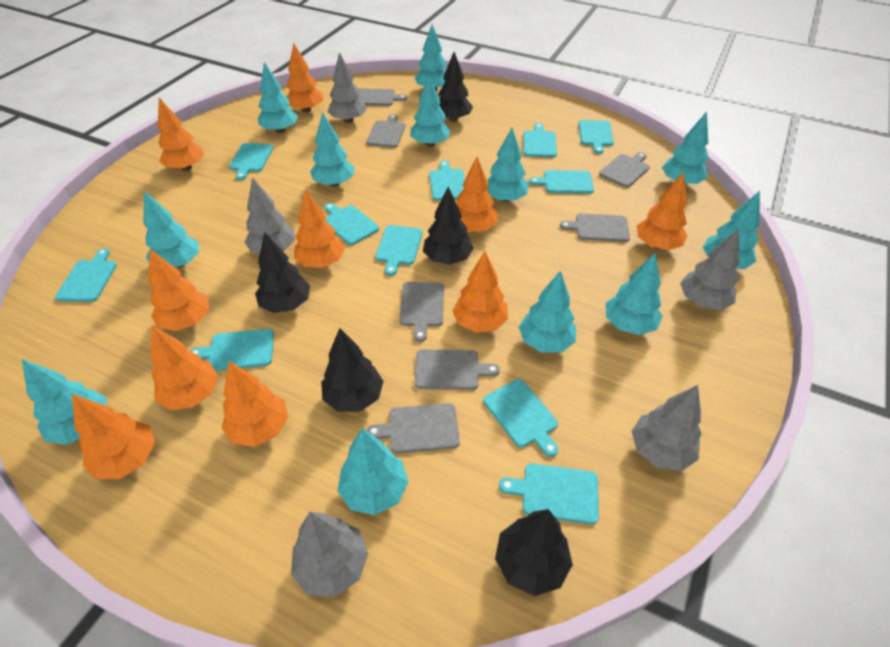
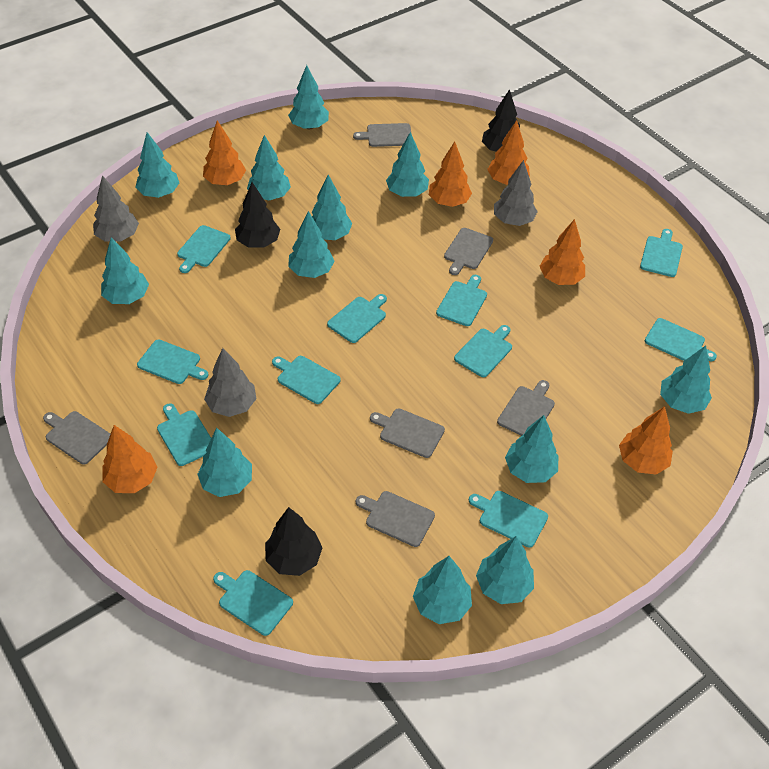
black tree: 5 -> 3
grey cutting board: 7 -> 6
grey tree: 5 -> 3
orange tree: 10 -> 6

